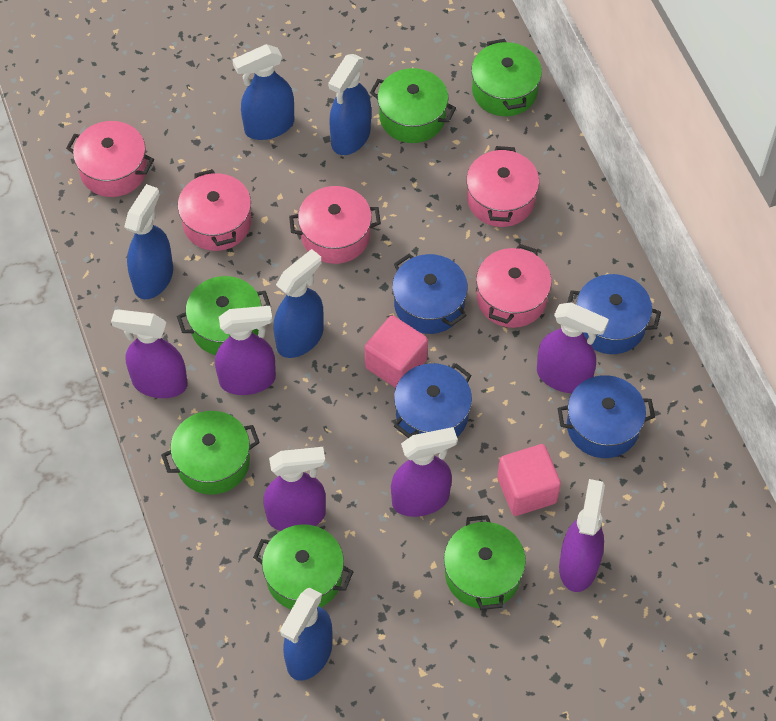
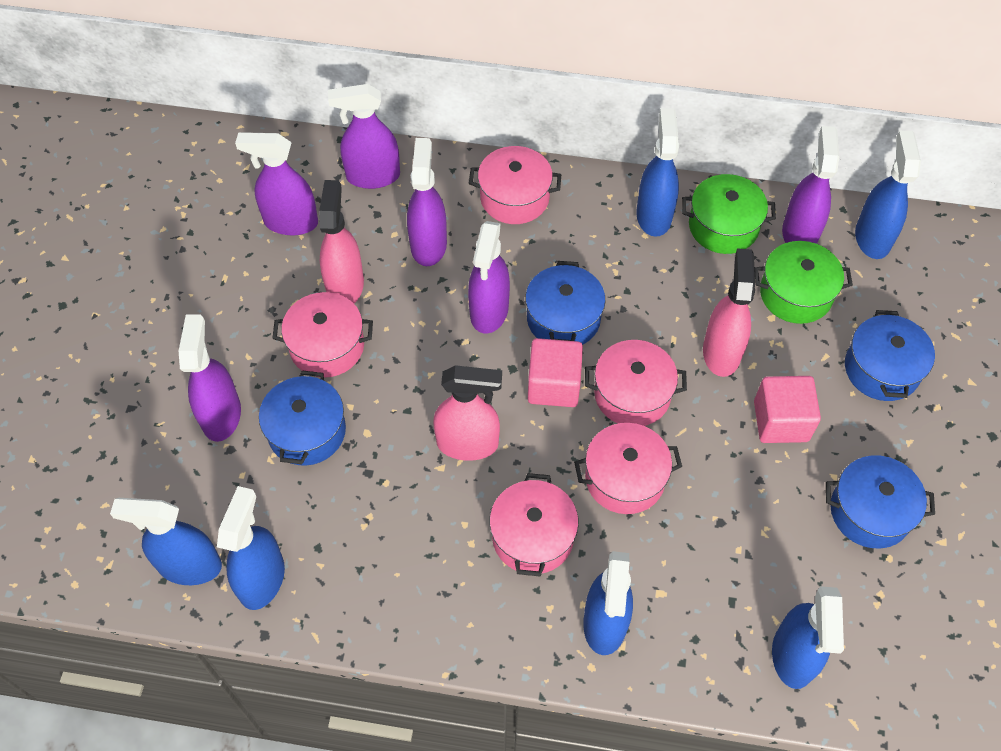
blue spray bottle: 5 -> 6
green pot: 6 -> 2
pink spray bottle: 0 -> 3

